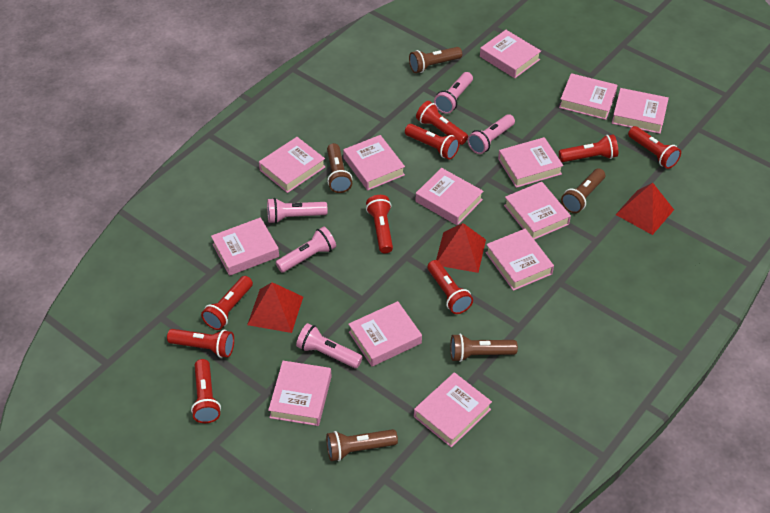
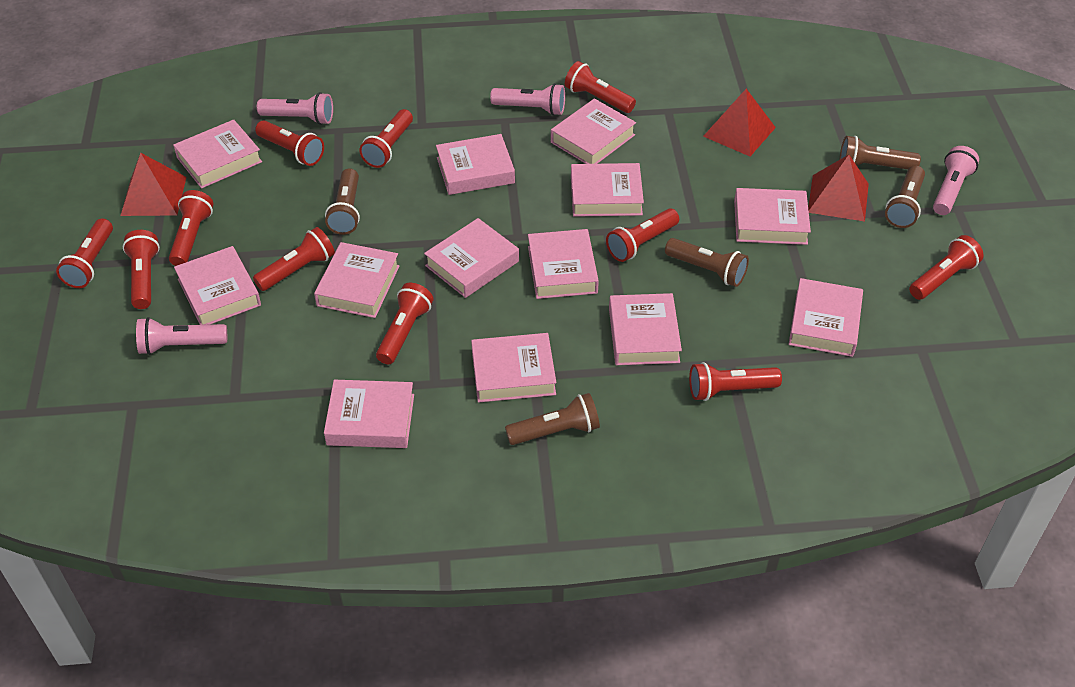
pink flashlight: 5 -> 4
red flashlight: 9 -> 11

